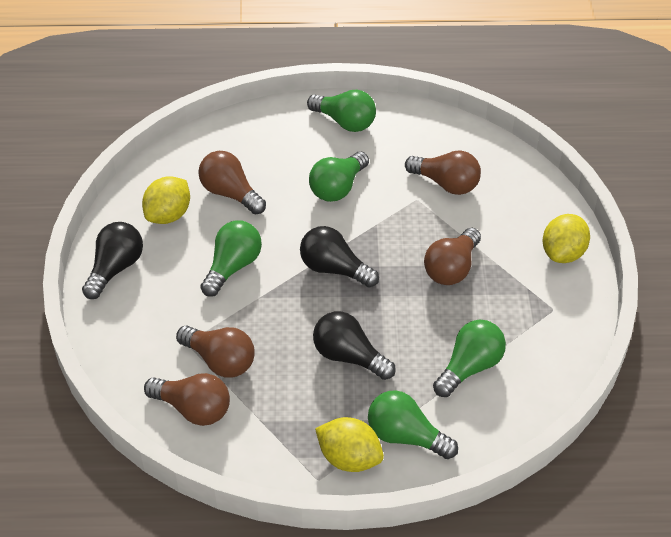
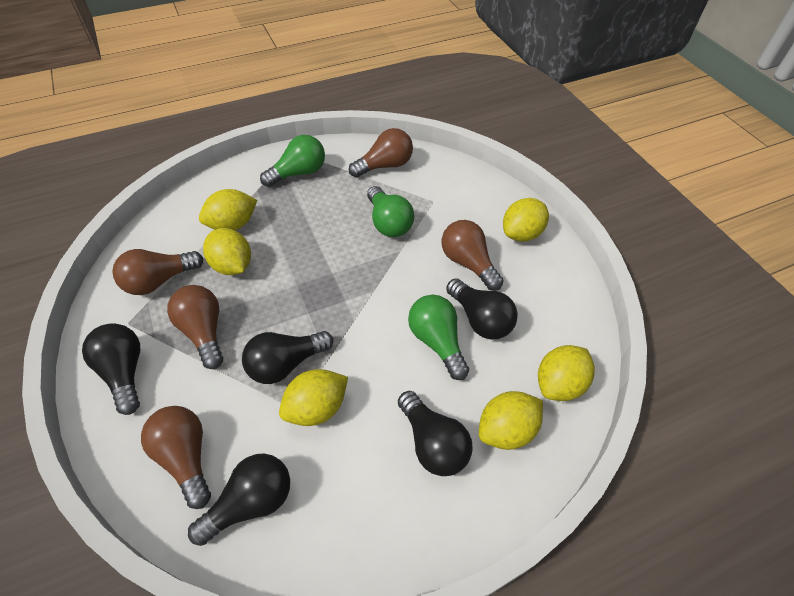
black light bulb: 3 -> 5
green light bulb: 5 -> 3
yellow lemon: 3 -> 6

